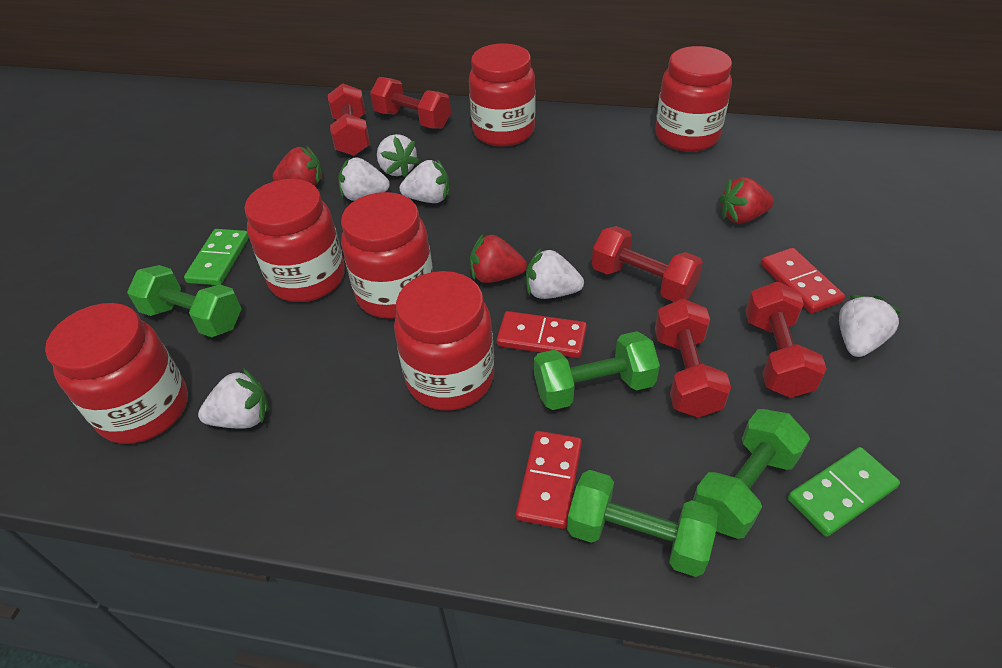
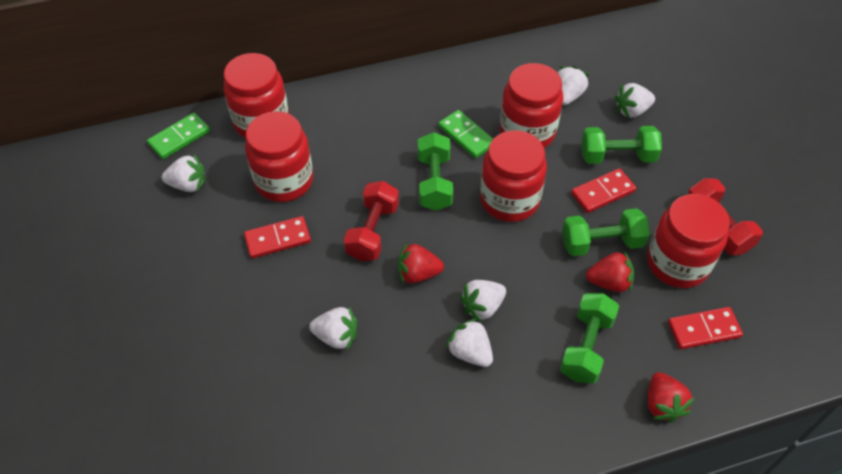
red dumbbell: 5 -> 2
red jar: 6 -> 5

